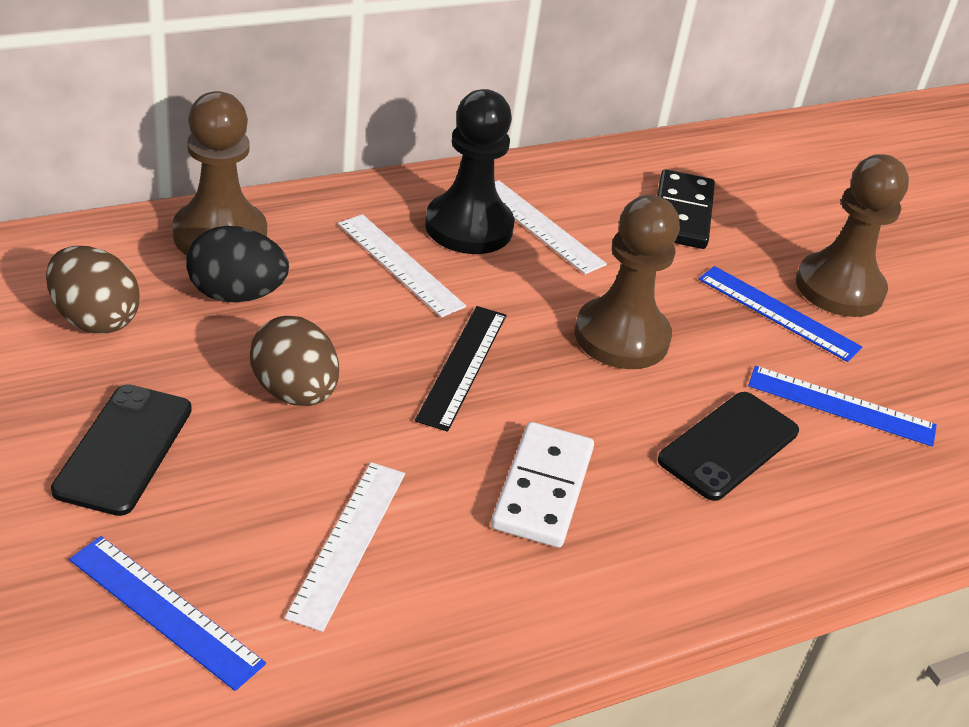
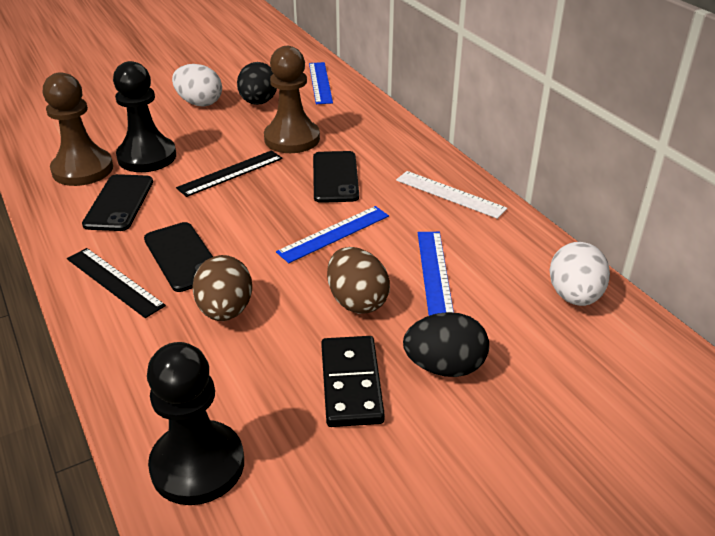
black egg: 1 -> 2
black pawn: 1 -> 2
black phone: 2 -> 3
black ruler: 1 -> 2
brown pawn: 3 -> 2
white domino: 1 -> 0
white egg: 0 -> 2
white ruler: 3 -> 1

